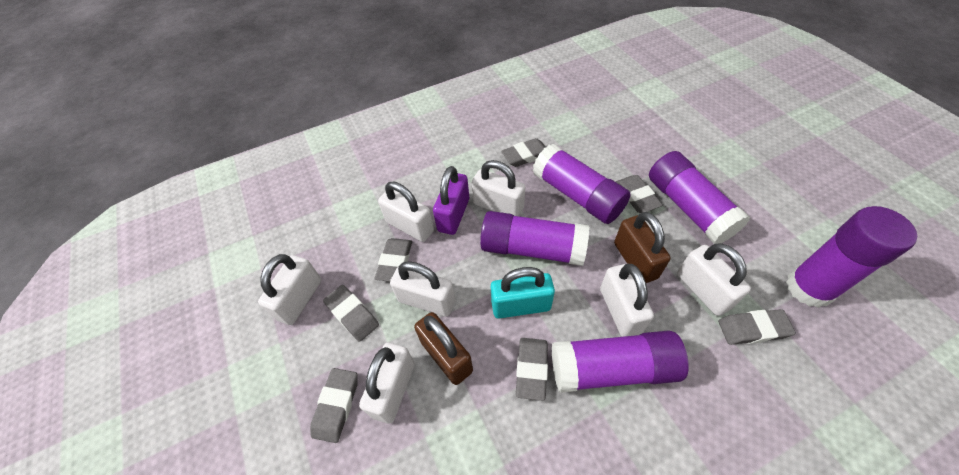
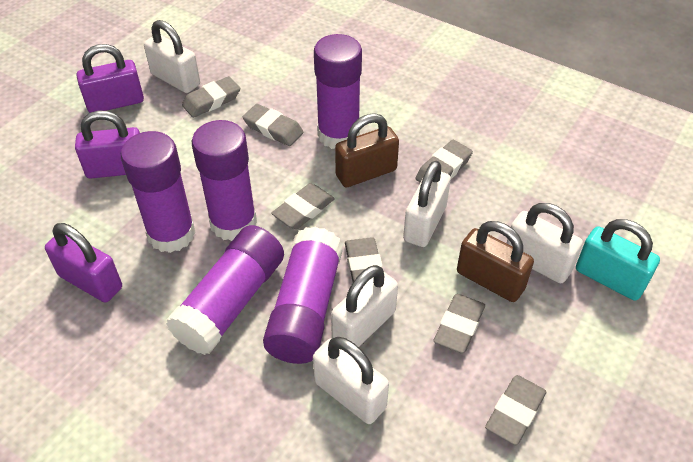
purple padlock: 1 -> 3
white padlock: 7 -> 5

